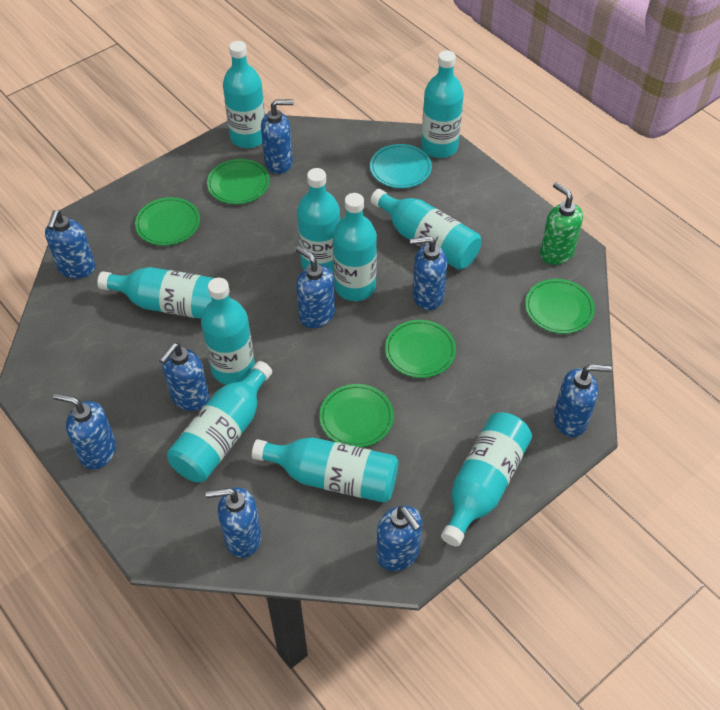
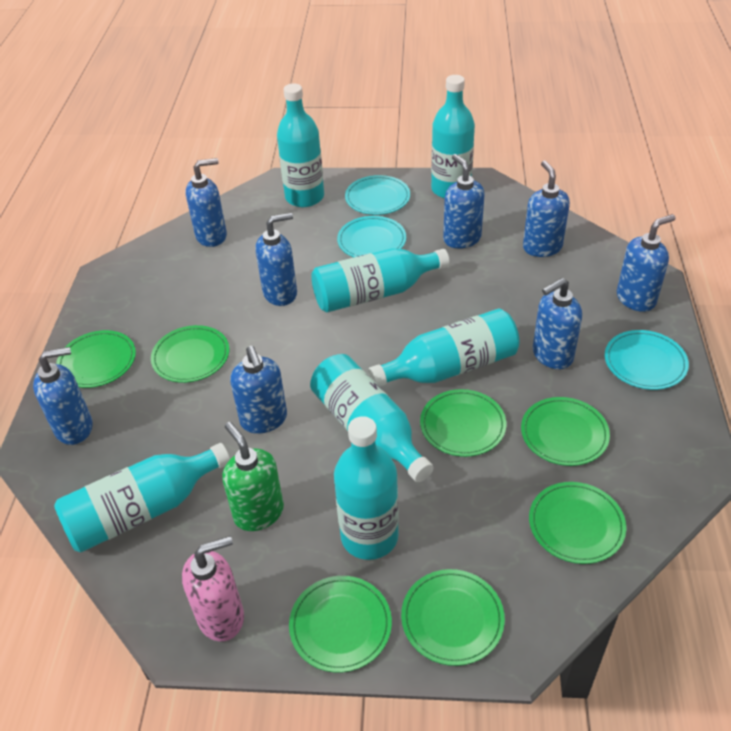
blue soap dispenser: 9 -> 8
green plate: 5 -> 7
pink soap dispenser: 0 -> 1
turquoise bottle: 10 -> 7
turquoise plate: 1 -> 3

